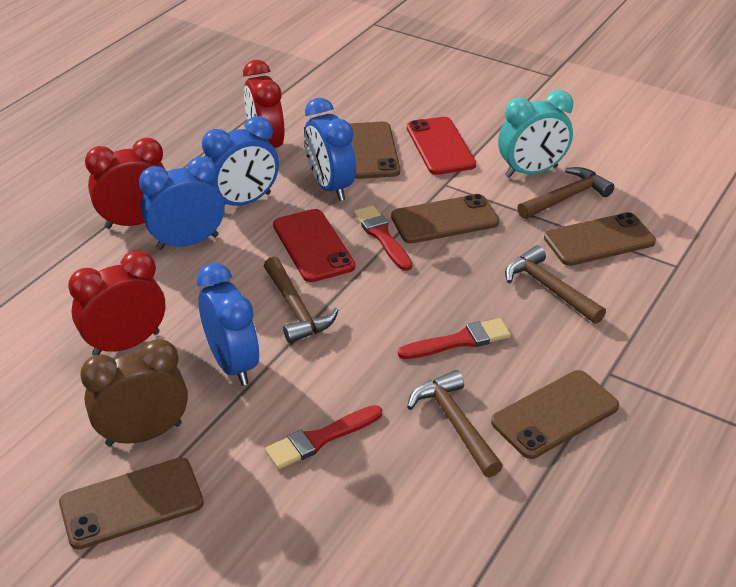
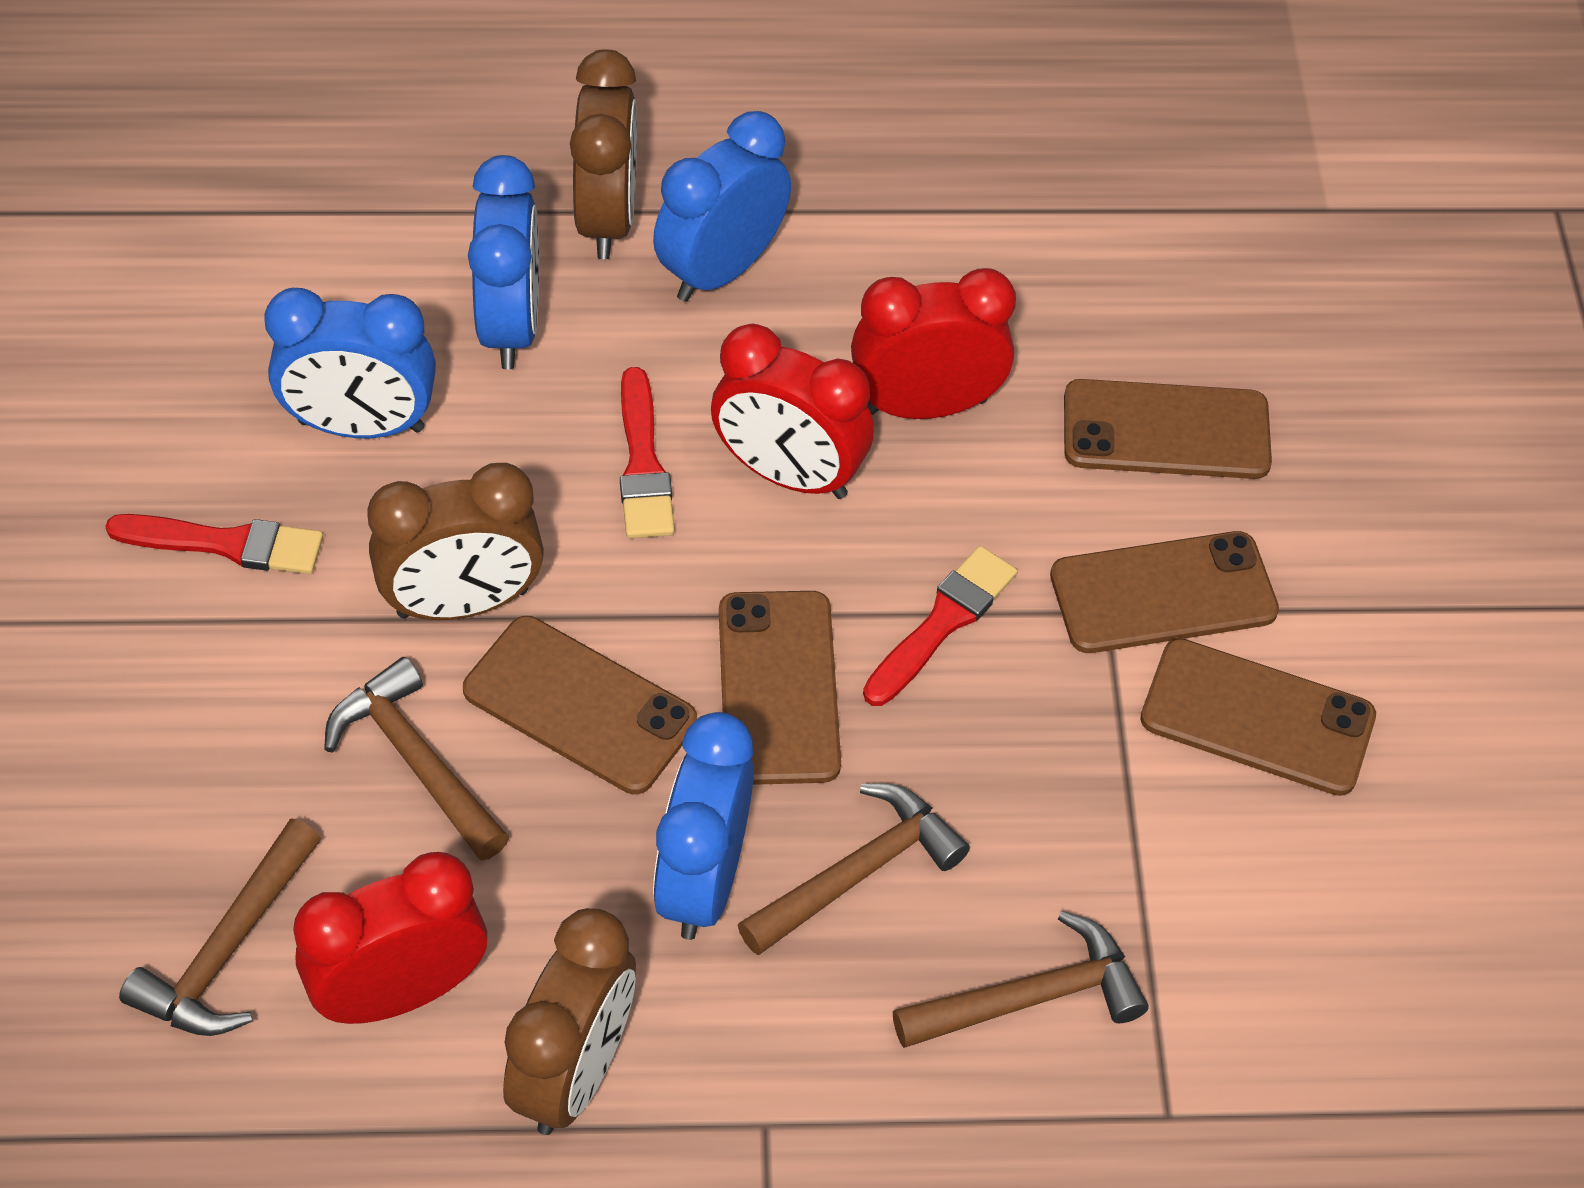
brown clock: 1 -> 3
red phone: 2 -> 0
turquoise clock: 1 -> 0

